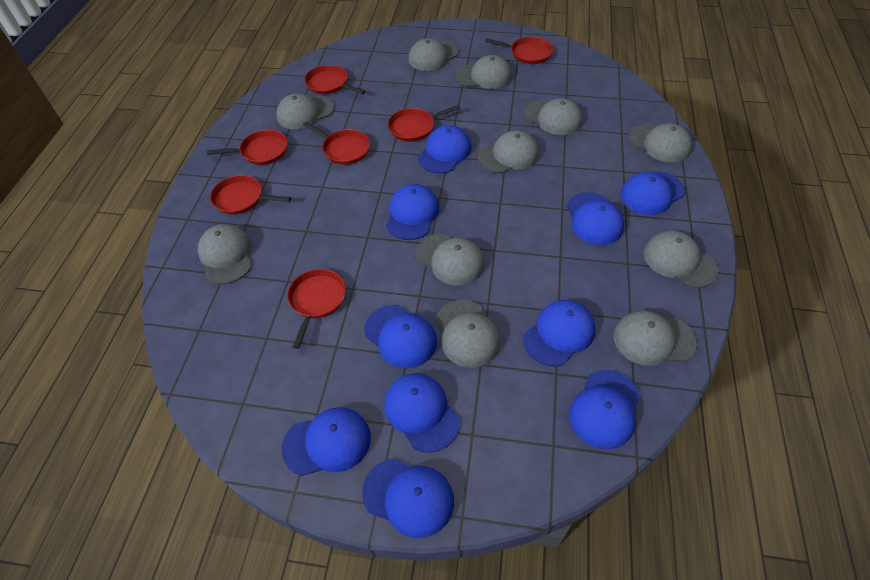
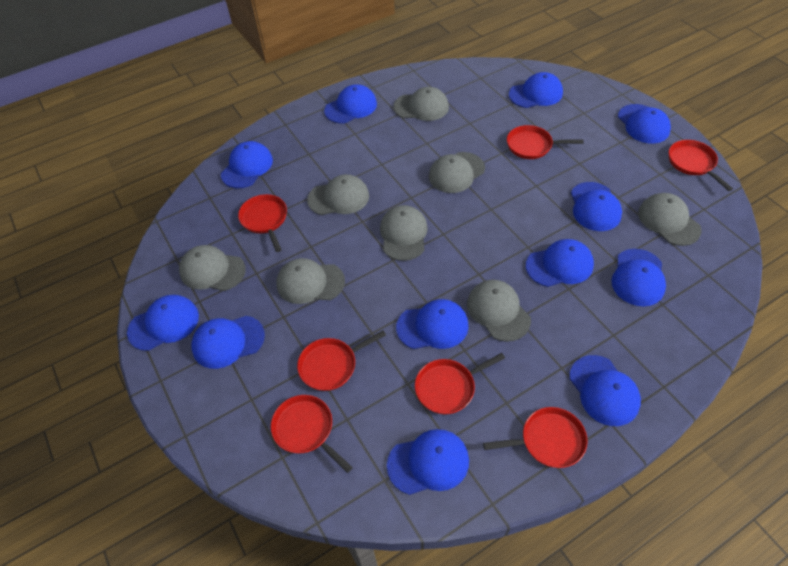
blue cap: 10 -> 12
grey cap: 11 -> 8

